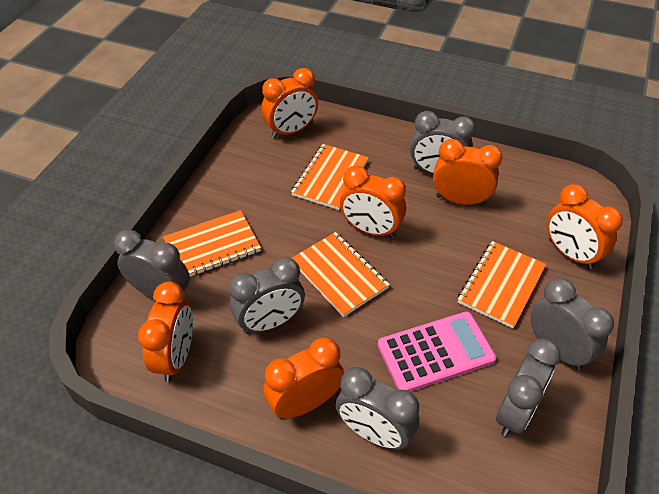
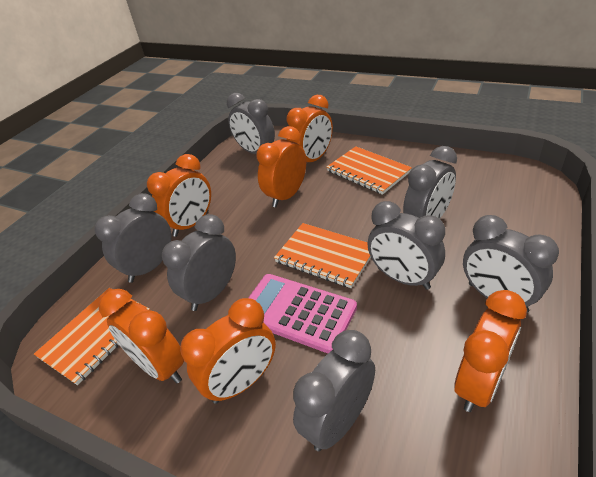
grey clock: 6 -> 7
orange notebook: 4 -> 3

